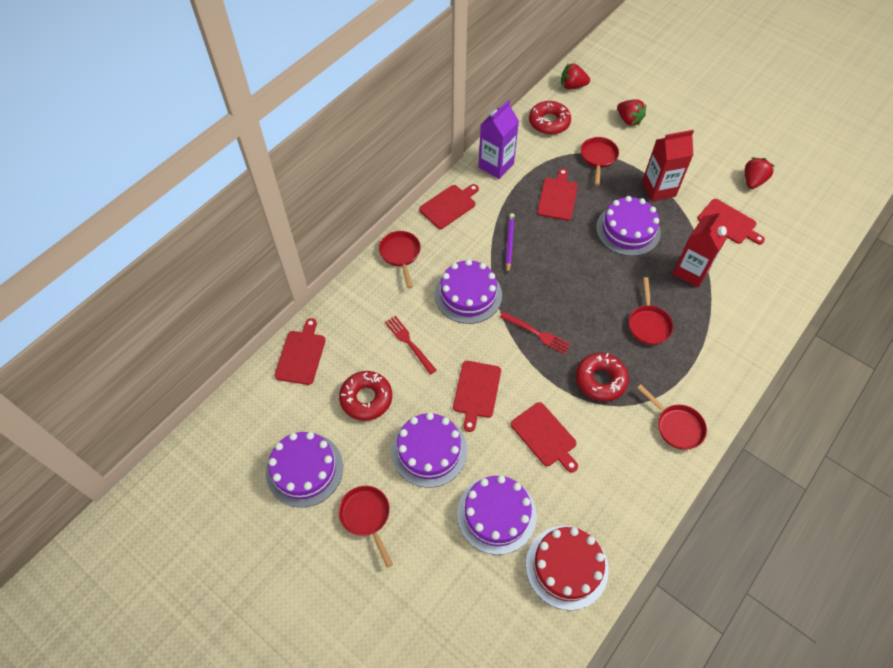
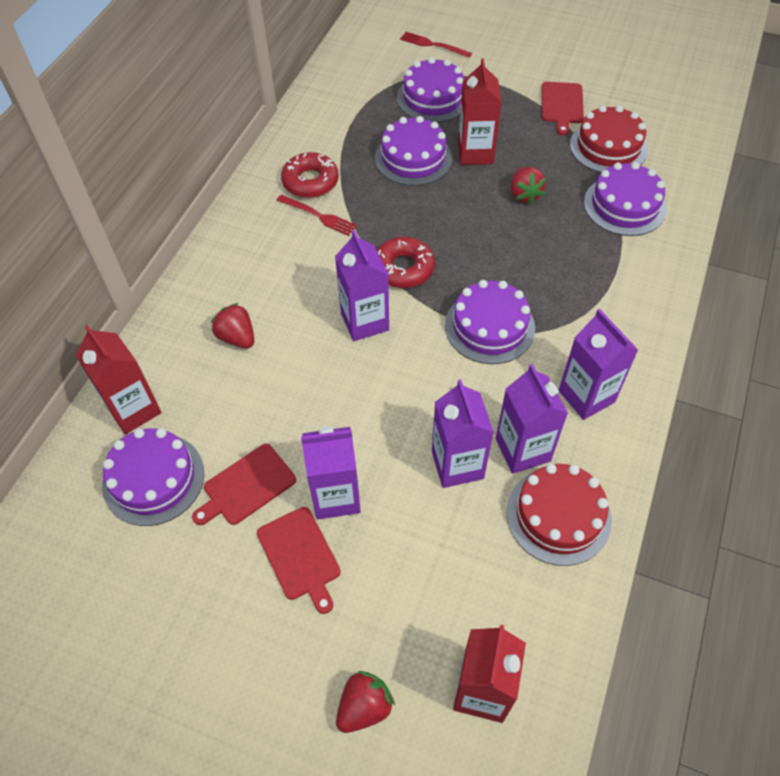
purple carton: 1 -> 5
purple pencil: 1 -> 0
red cake: 1 -> 2
red carton: 2 -> 3
red cutting board: 6 -> 3
red donut: 3 -> 2
red pan: 5 -> 0

